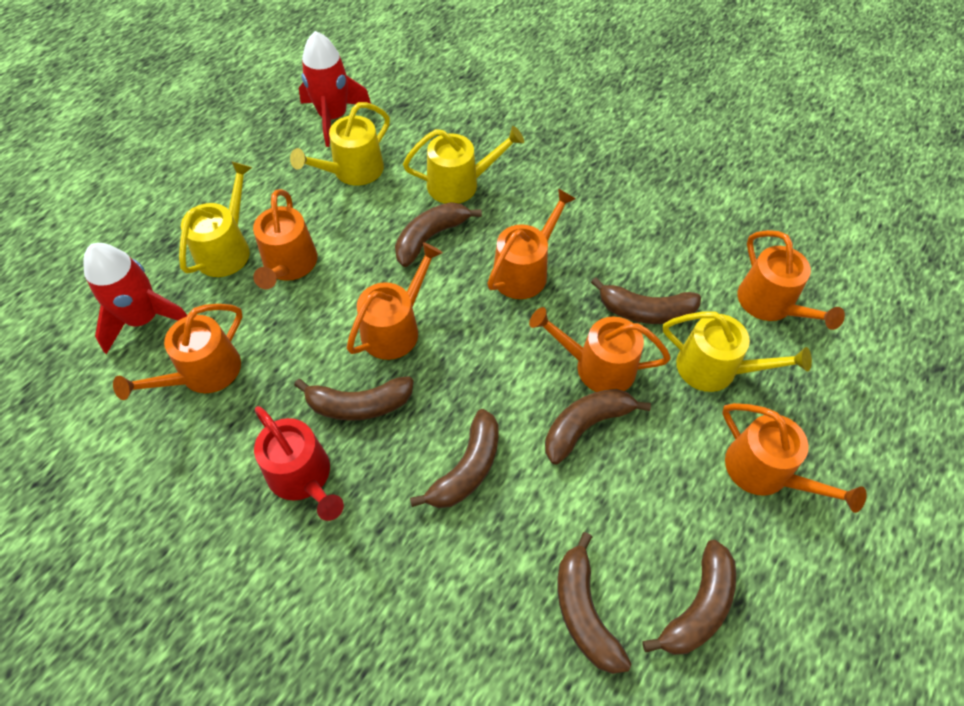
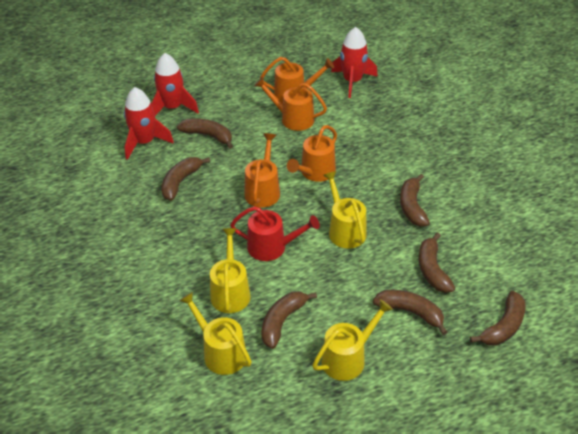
orange watering can: 7 -> 4
red rocket: 2 -> 3

